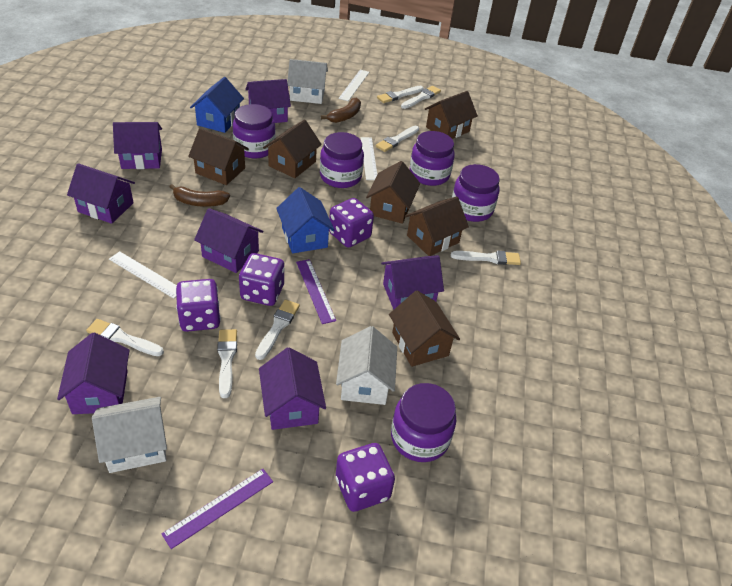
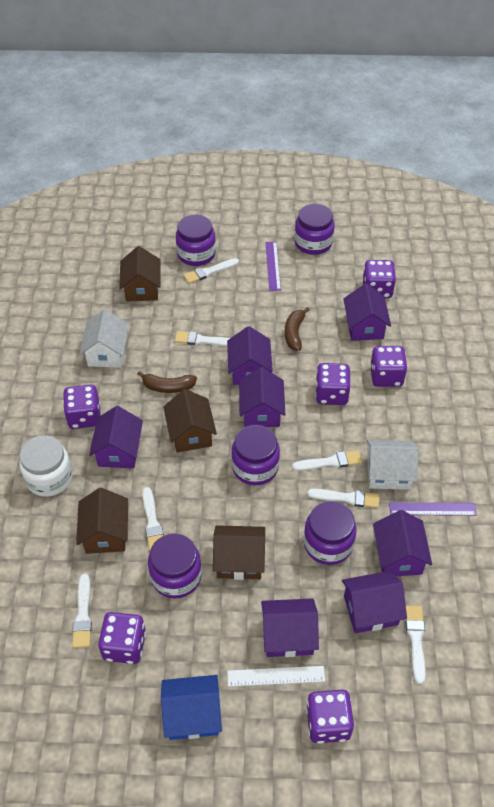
blue house: 2 -> 1
brown house: 6 -> 4
purple dice: 4 -> 6
white house: 3 -> 2
white jar: 0 -> 1
white ruler: 3 -> 1

